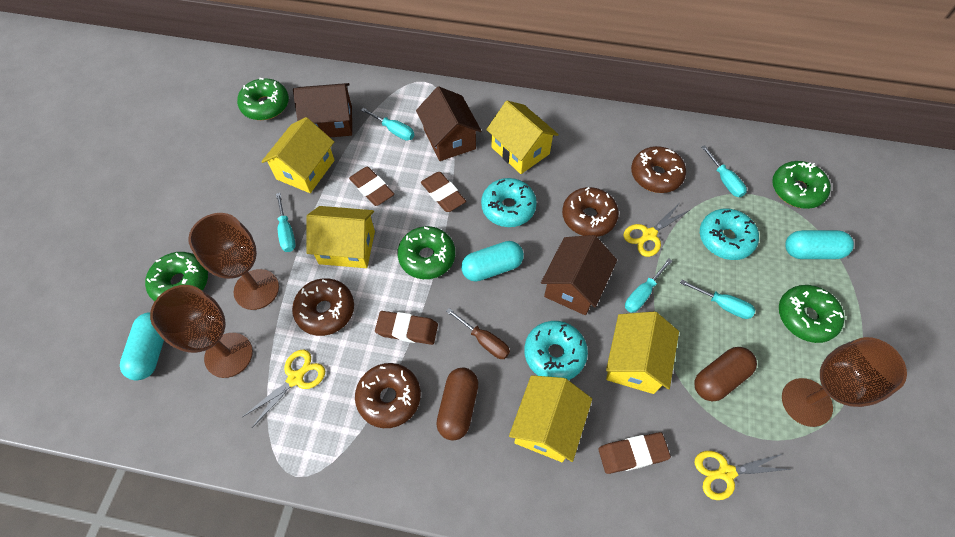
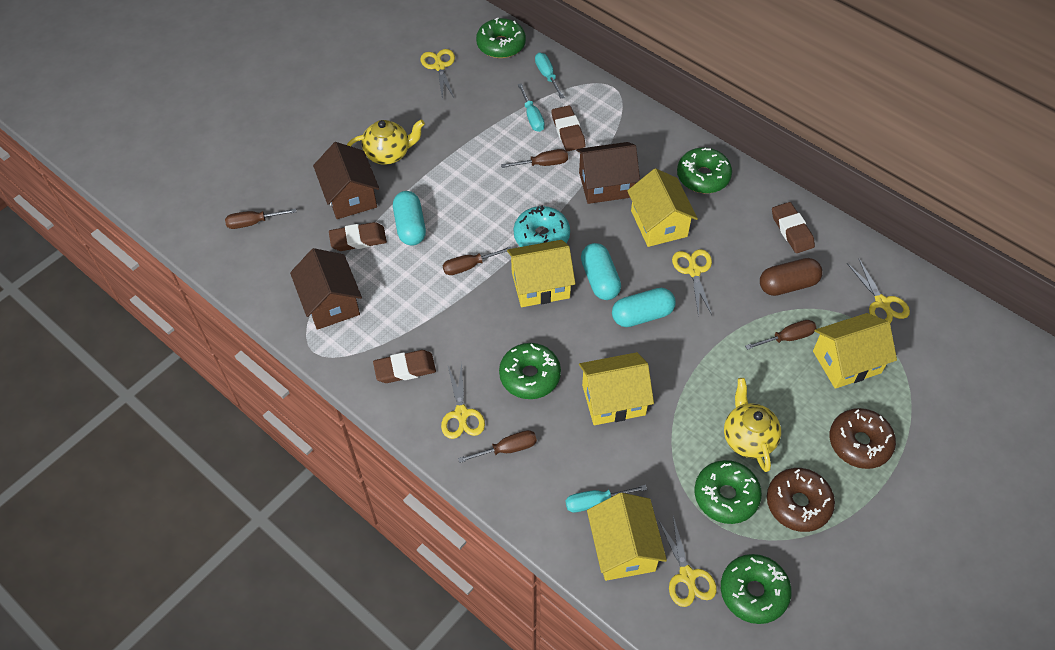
brown capsule: 2 -> 1
brown donut: 4 -> 2
brown goblet: 3 -> 0
brown screwdriver: 1 -> 5
turquoise donut: 3 -> 1
turquoise screwdriver: 5 -> 3
yellow scissors: 3 -> 5
yellow teapot: 0 -> 2

